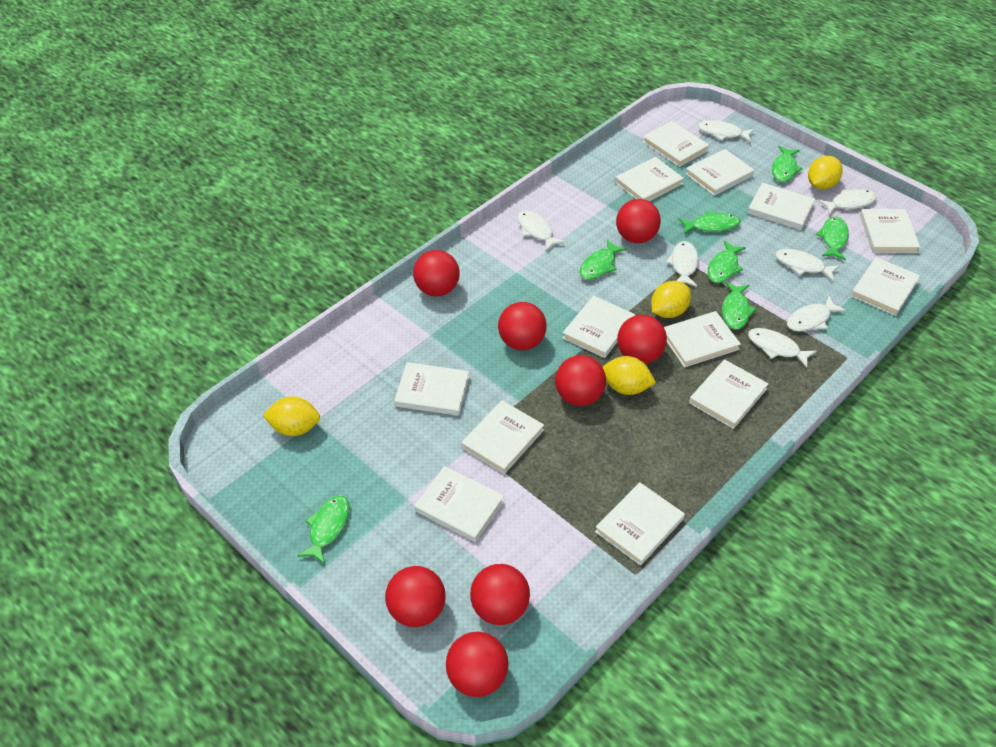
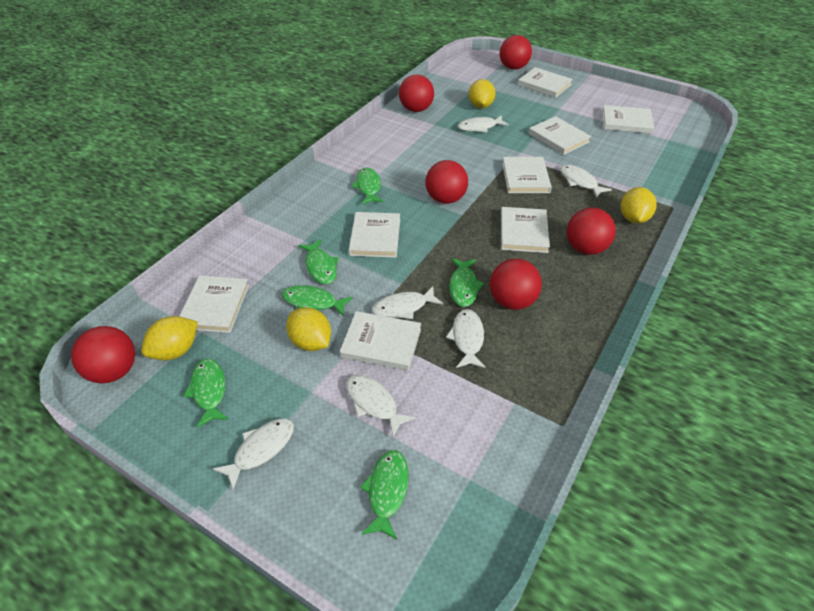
green fish: 7 -> 6
red ball: 8 -> 6
white book: 13 -> 8
white fish: 7 -> 6

